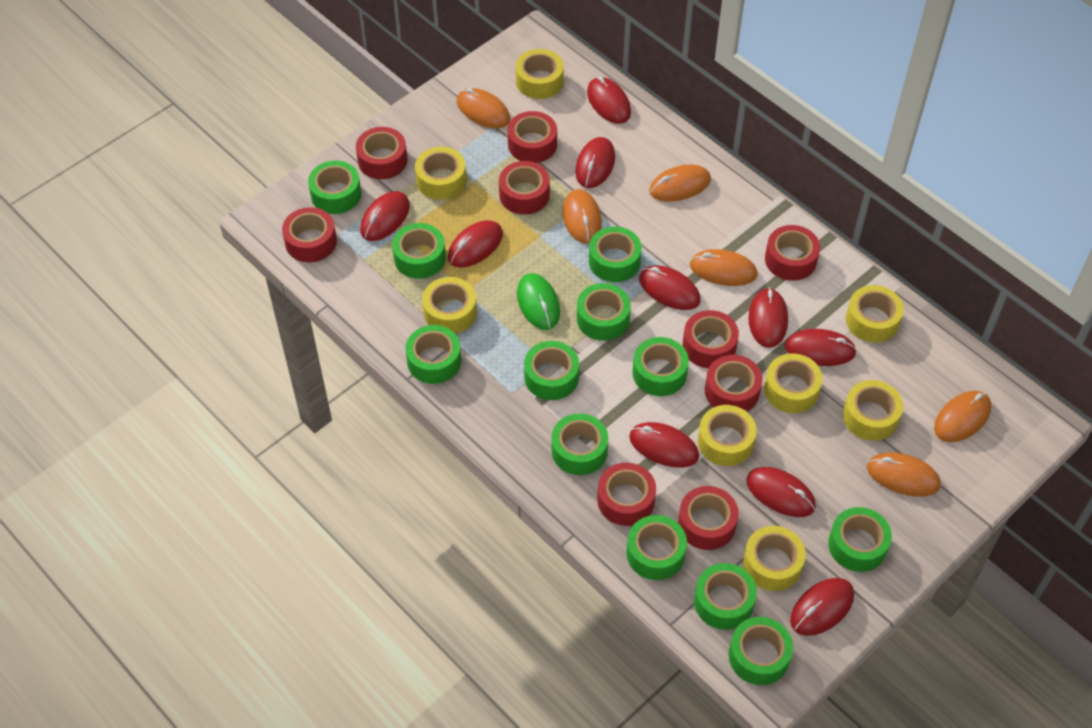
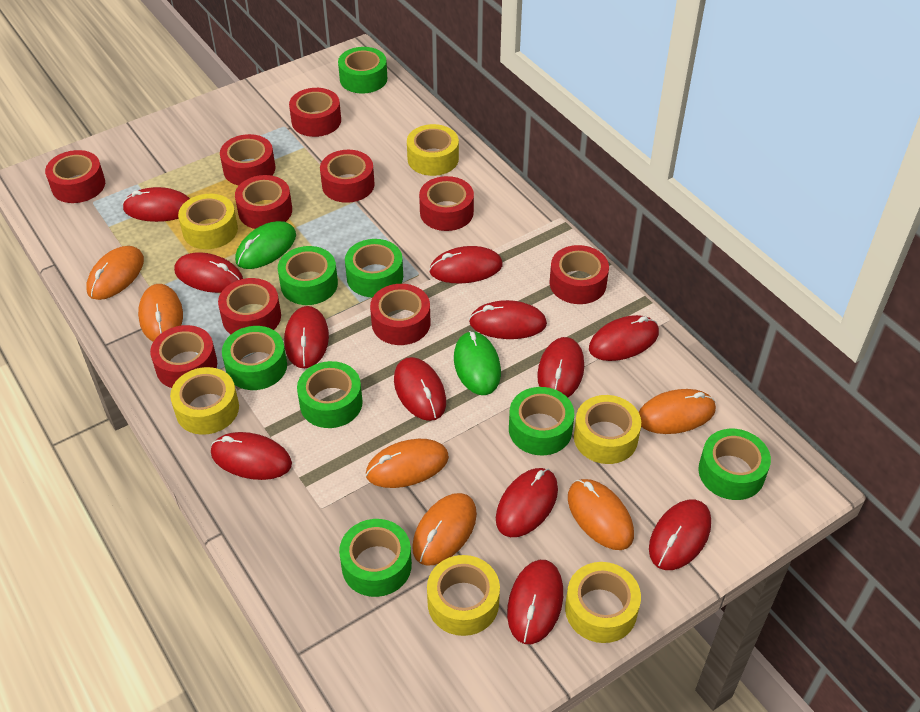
green mouse: 1 -> 2
green tape: 12 -> 8
red mouse: 10 -> 12
red tape: 9 -> 10
yellow tape: 8 -> 6

